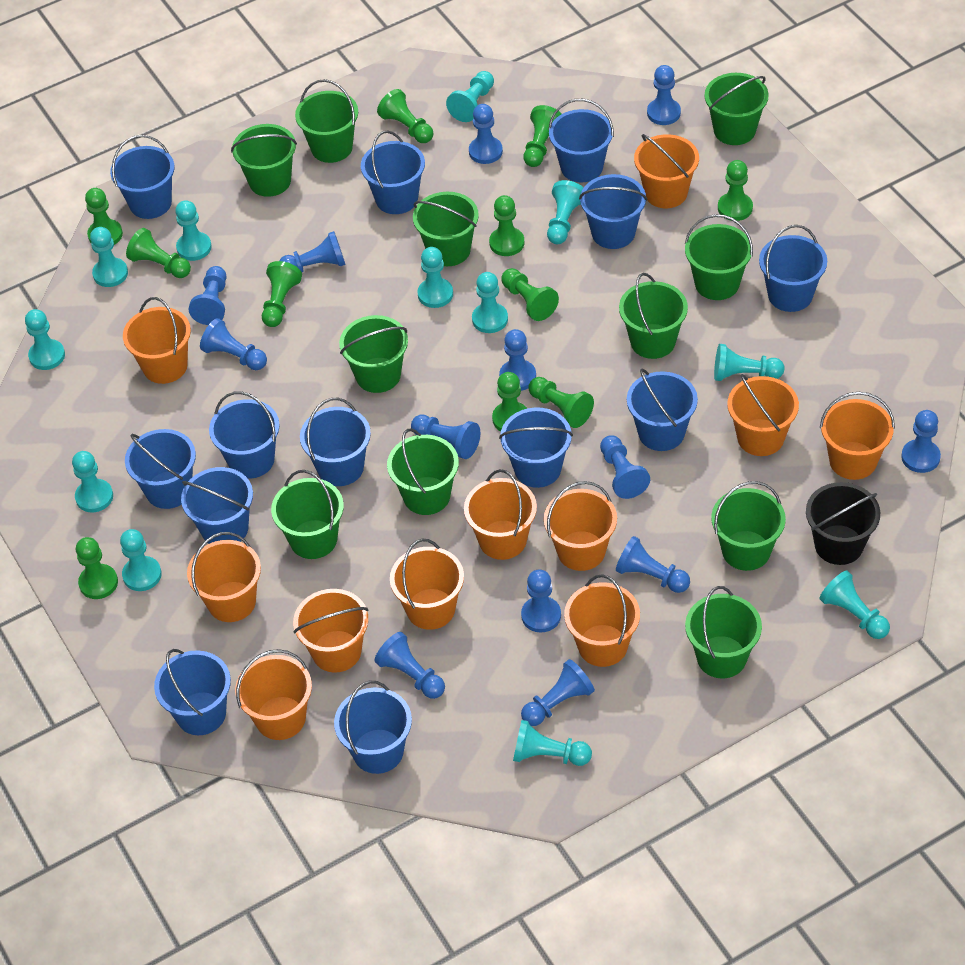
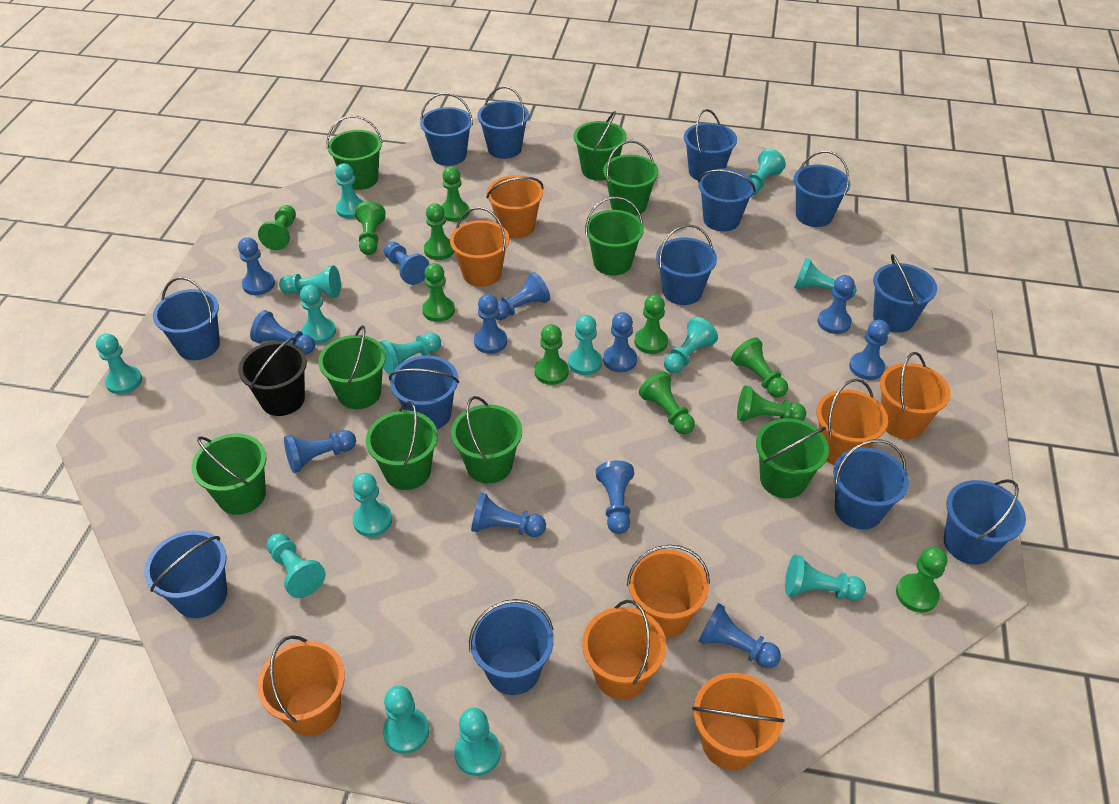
blue pawn: 13 -> 12
green bucket: 11 -> 9
orange bucket: 11 -> 8
turquoise pawn: 12 -> 14

